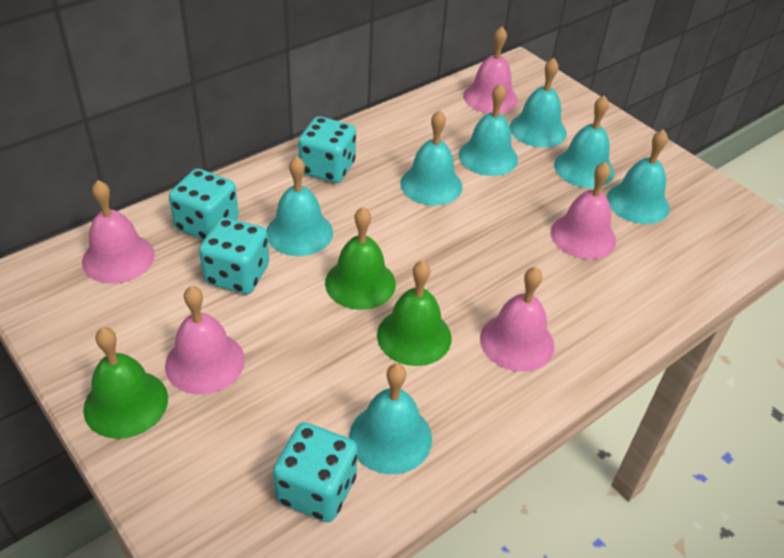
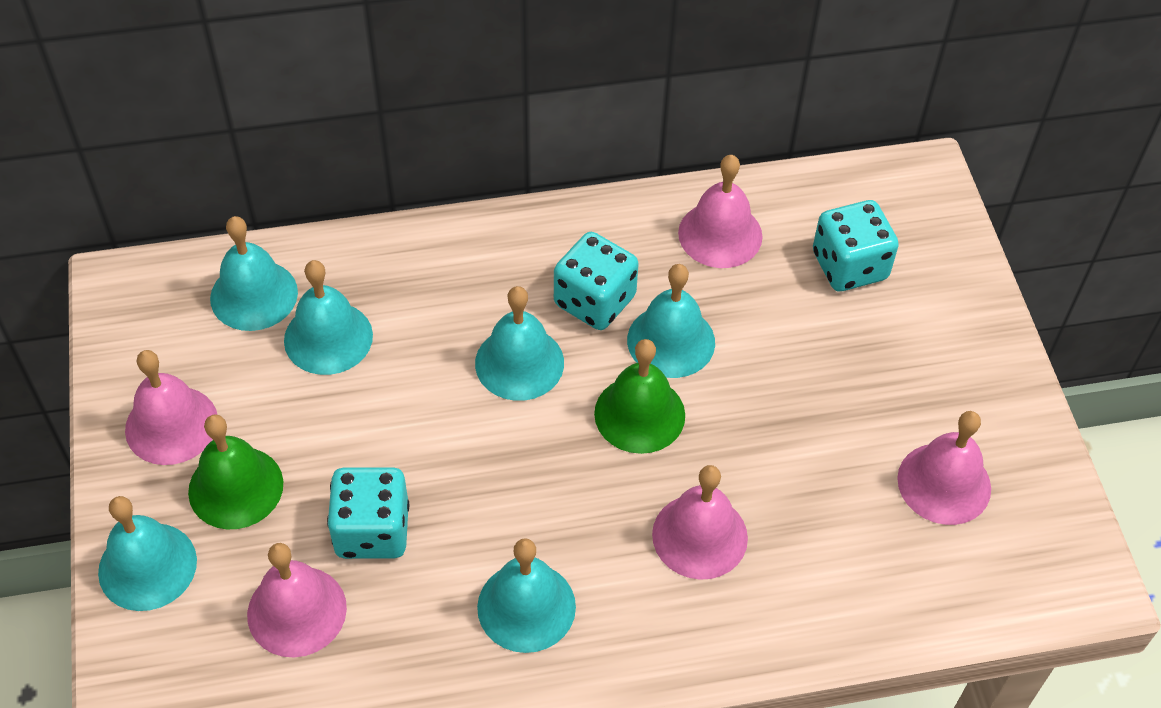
green bell: 3 -> 2
turquoise bell: 7 -> 6
turquoise dice: 4 -> 3

